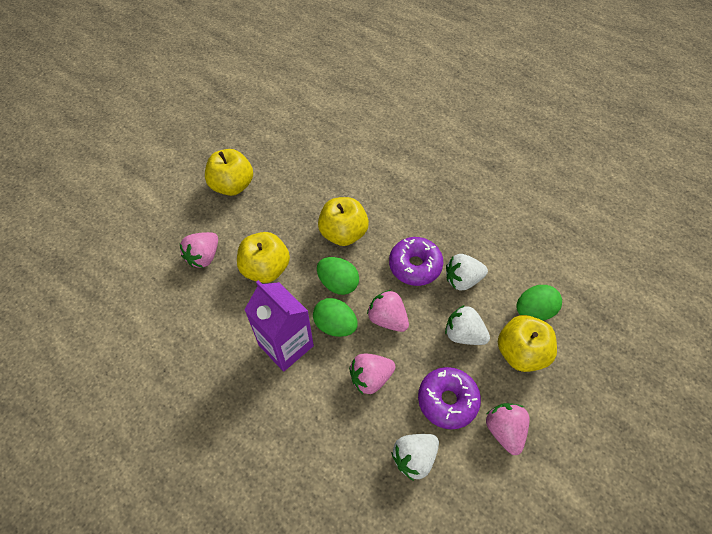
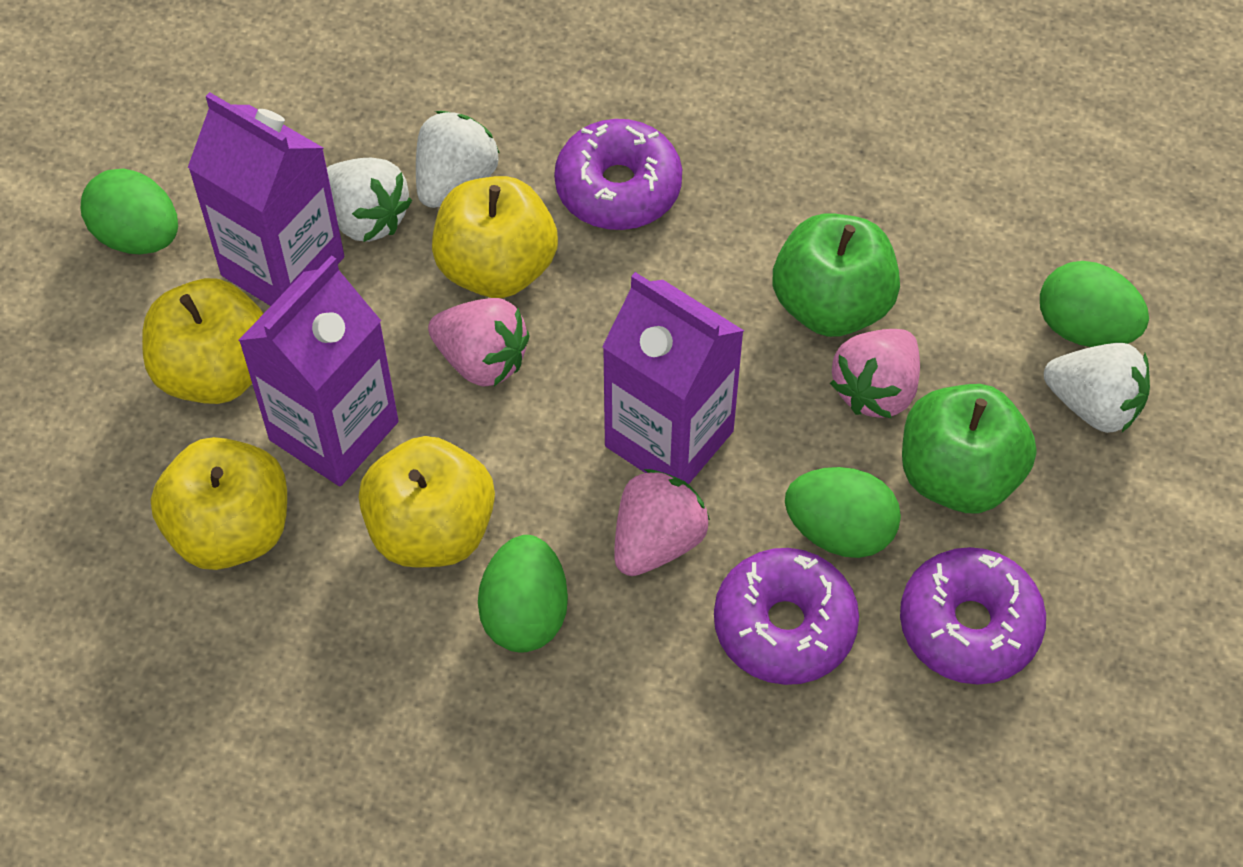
green apple: 0 -> 2
green egg: 3 -> 4
pink strawberry: 4 -> 3
purple carton: 1 -> 3
purple donut: 2 -> 3

